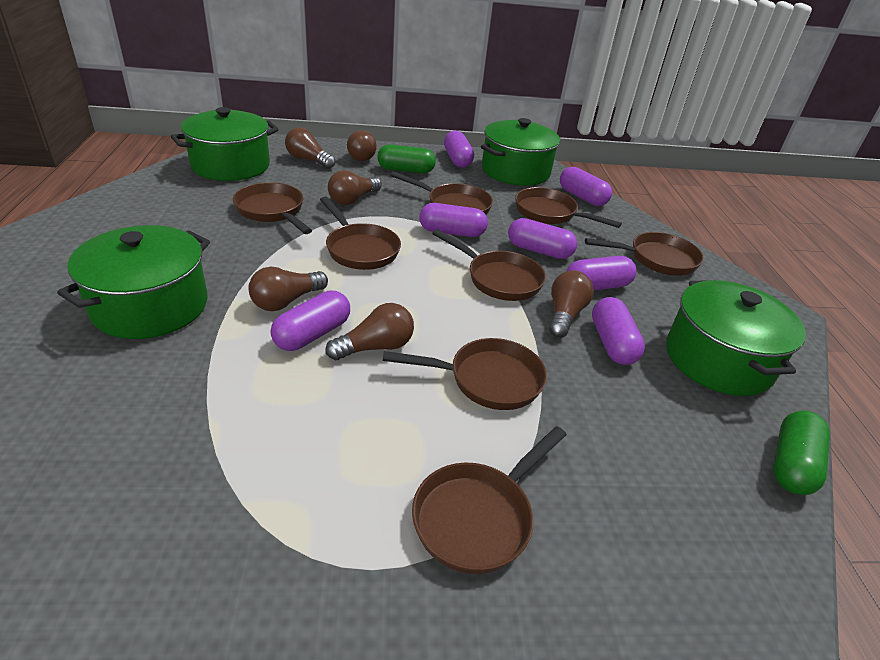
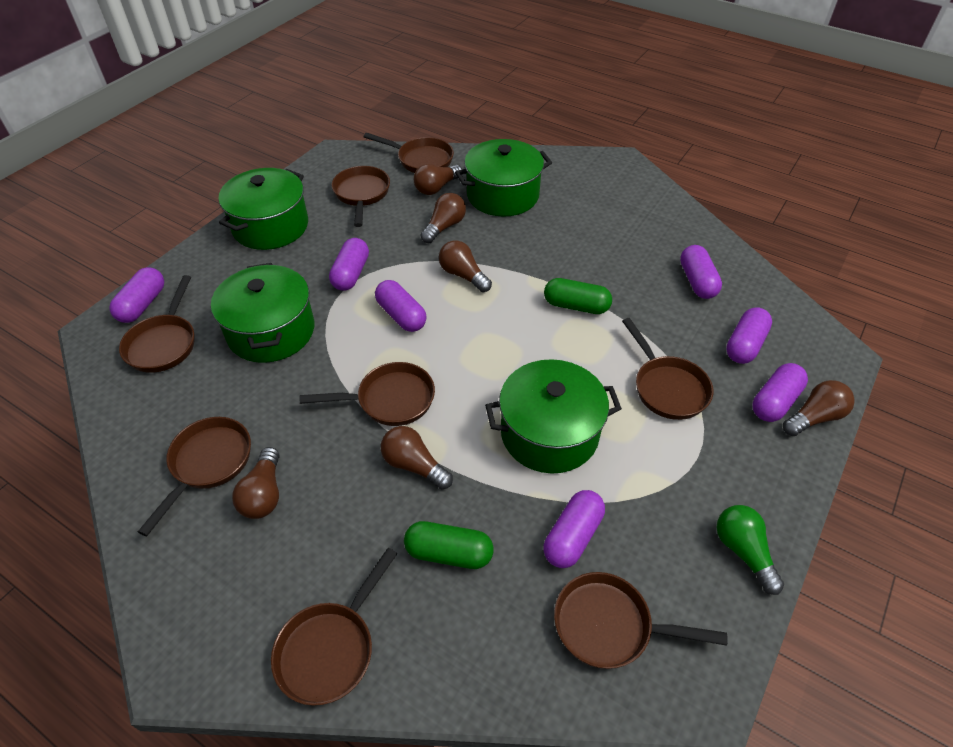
green light bulb: 0 -> 1

